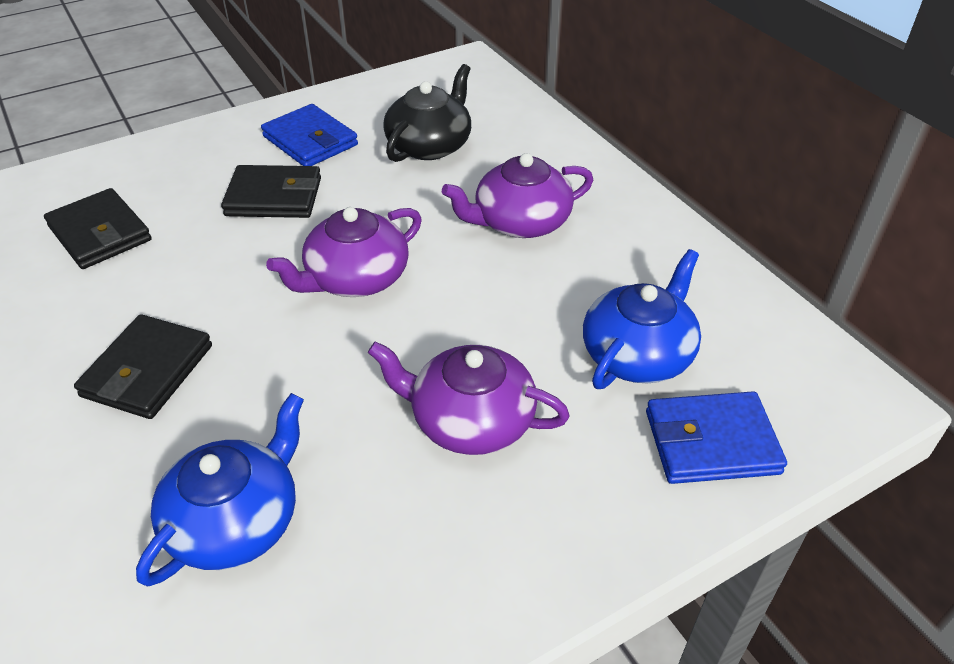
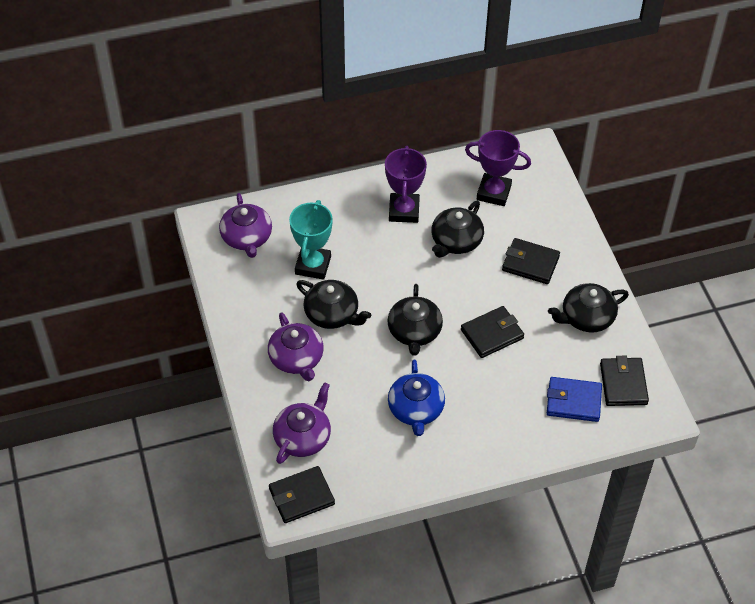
black teapot: 1 -> 4
black wallet: 3 -> 4
blue teapot: 2 -> 1
blue wallet: 2 -> 1
purple trophy: 0 -> 2
turquoise trophy: 0 -> 1

